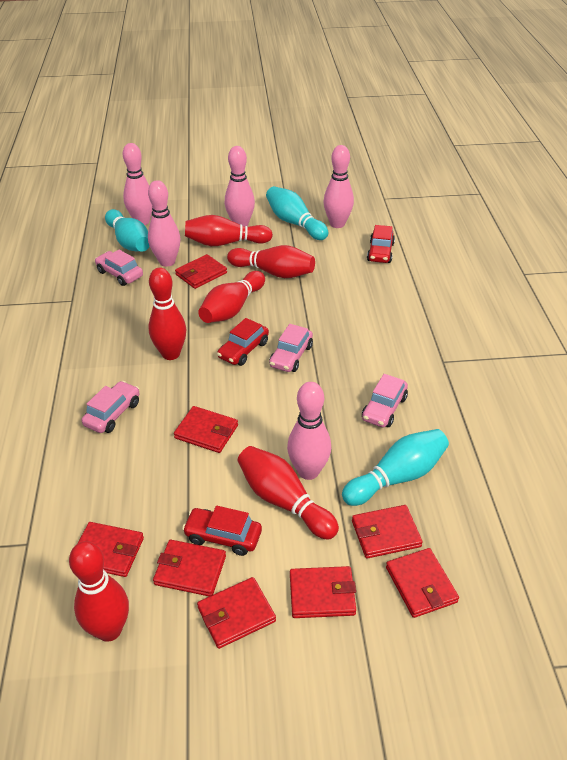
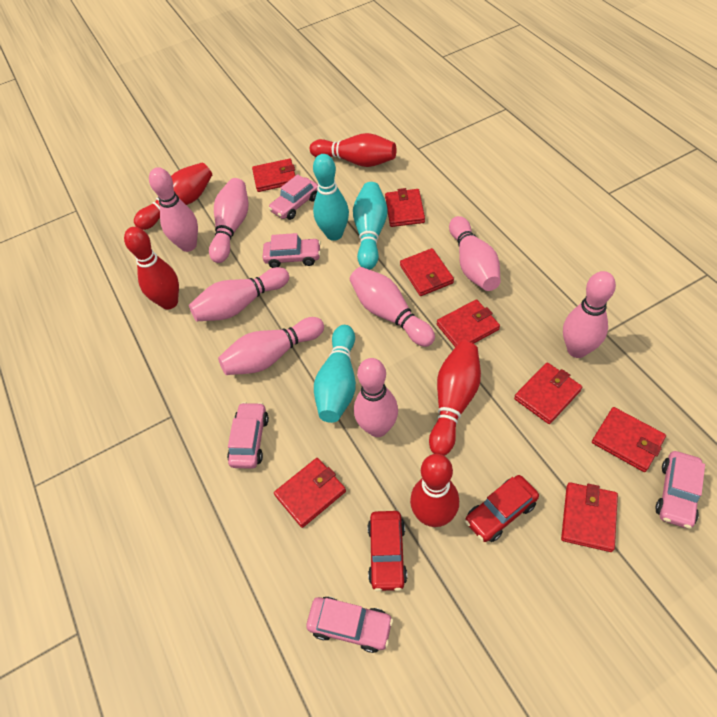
pink bowling pin: 5 -> 8
pink car: 4 -> 5
red bowling pin: 6 -> 5
red car: 3 -> 2

